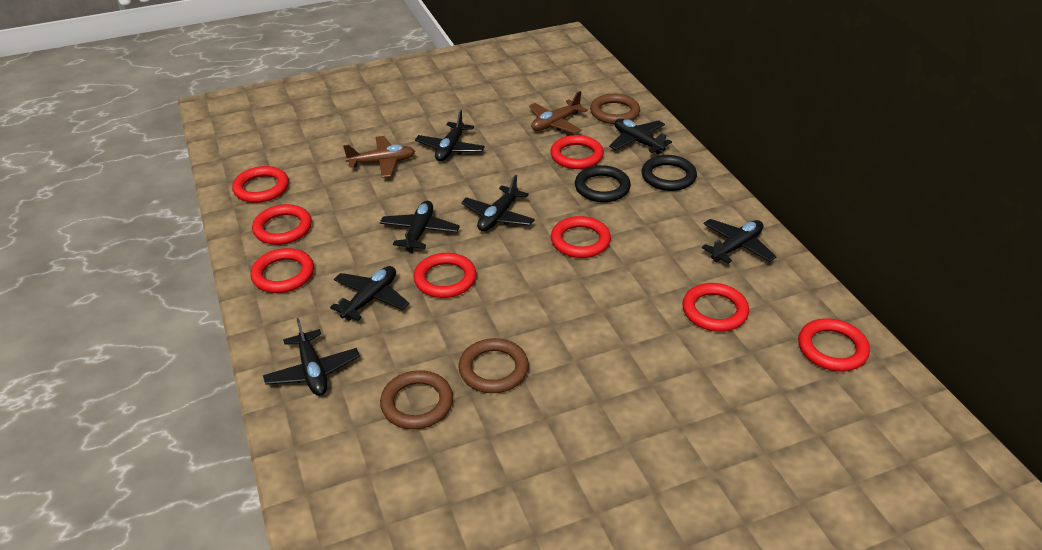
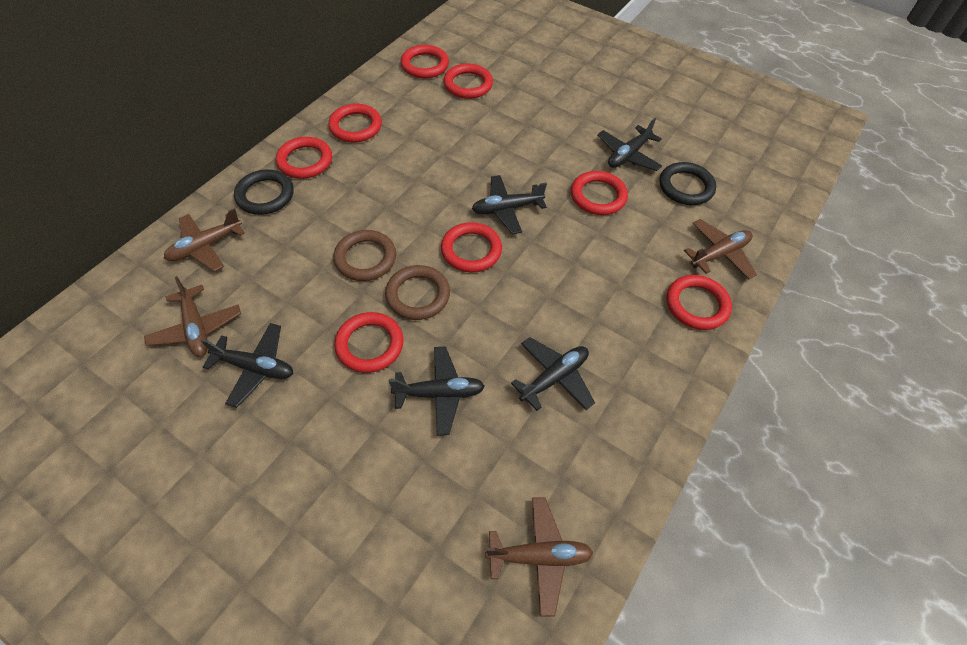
black plane: 7 -> 5
brown plane: 2 -> 4
brown ring: 3 -> 2

